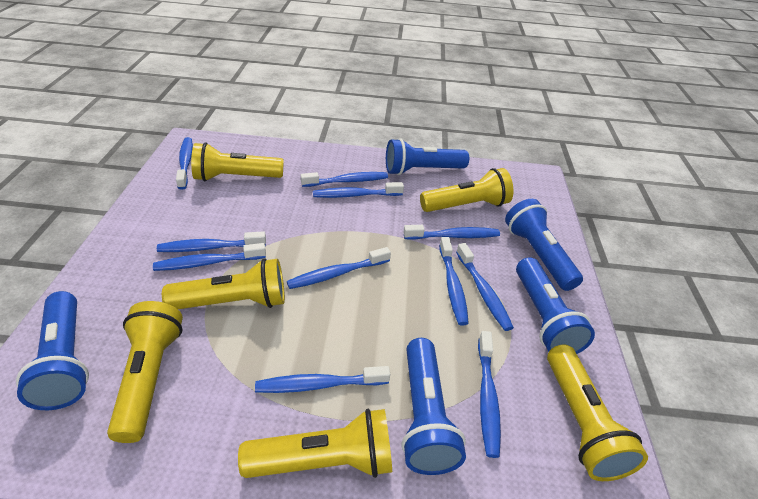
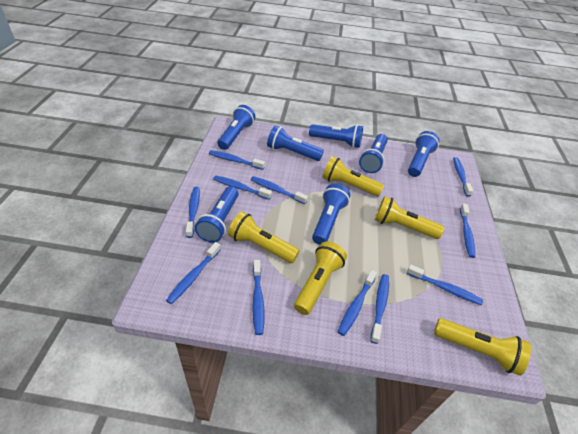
blue flashlight: 5 -> 7
yellow flashlight: 6 -> 5

